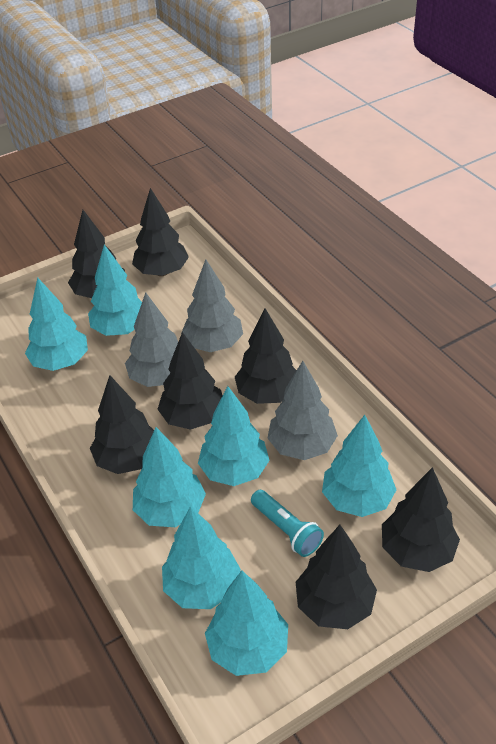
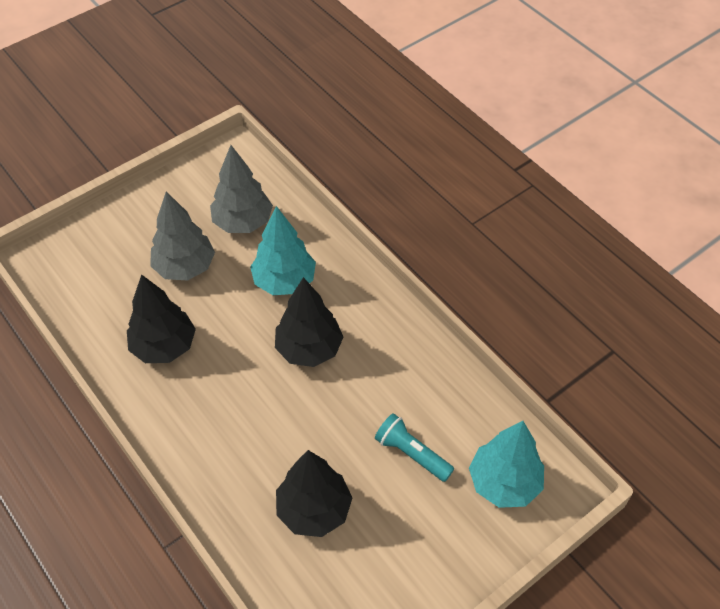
black tree: 7 -> 3
grey tree: 3 -> 2
turquoise tree: 7 -> 2

